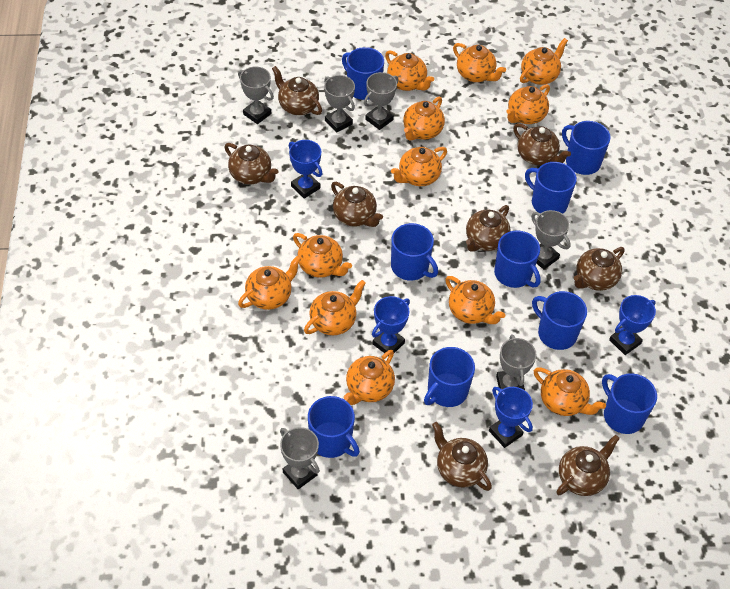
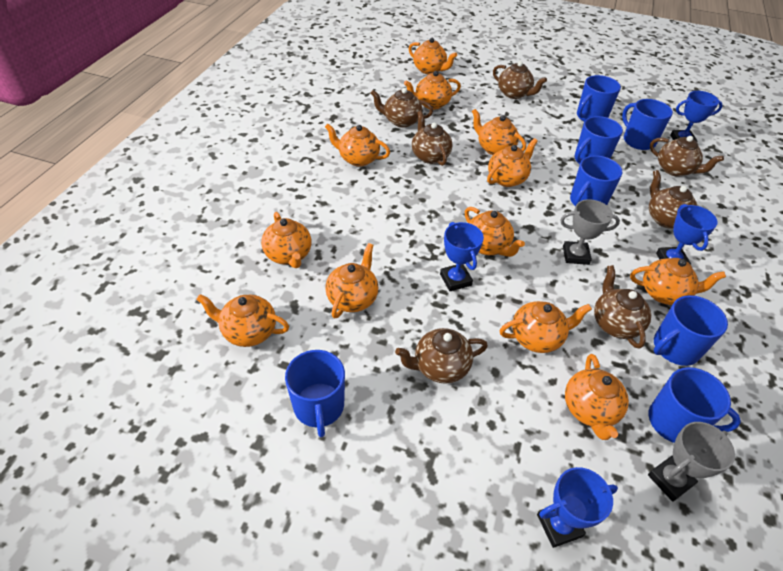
blue mug: 9 -> 7
brown teapot: 8 -> 7
grey trophy: 6 -> 2

